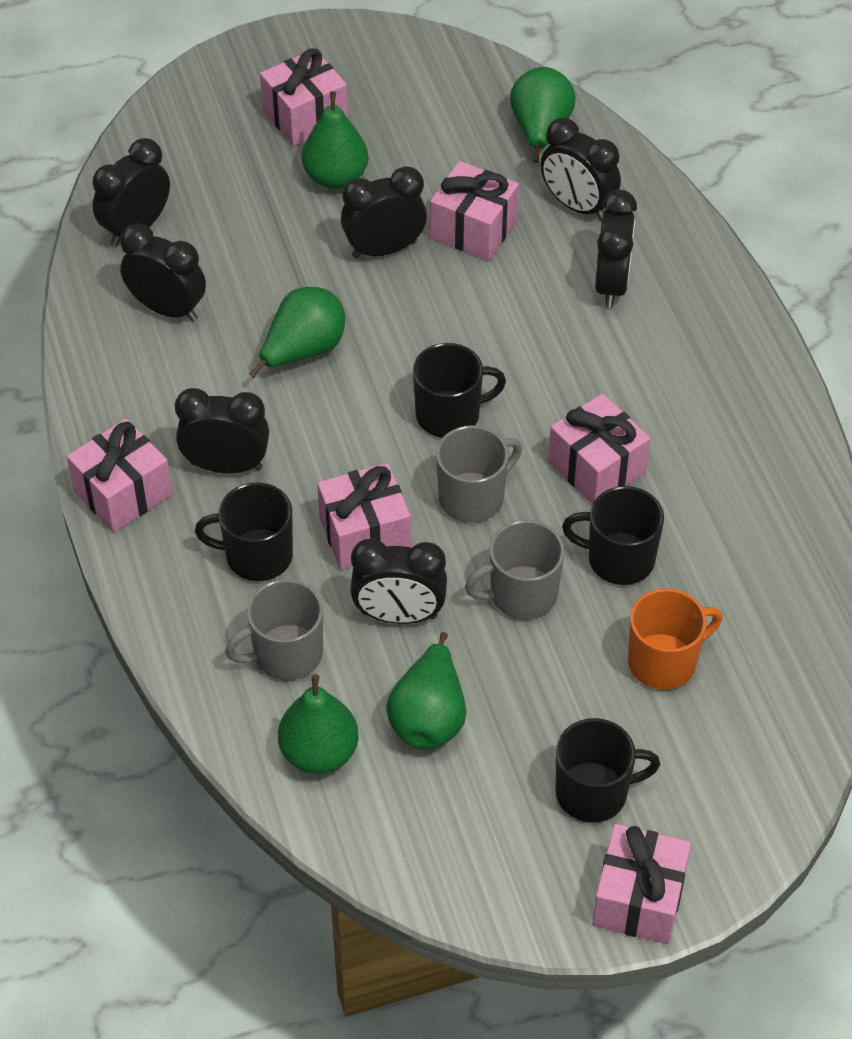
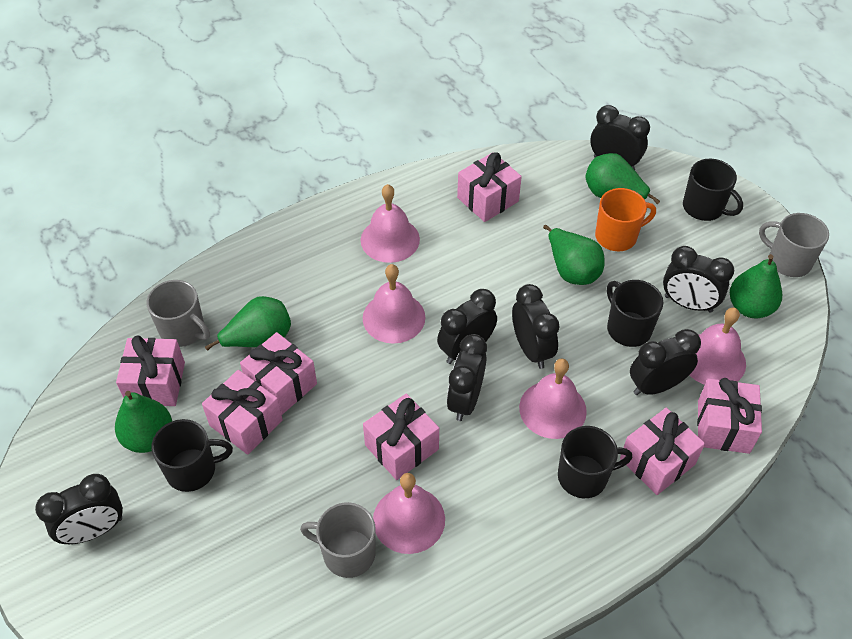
pink bell: 0 -> 5
pink gift: 6 -> 7

